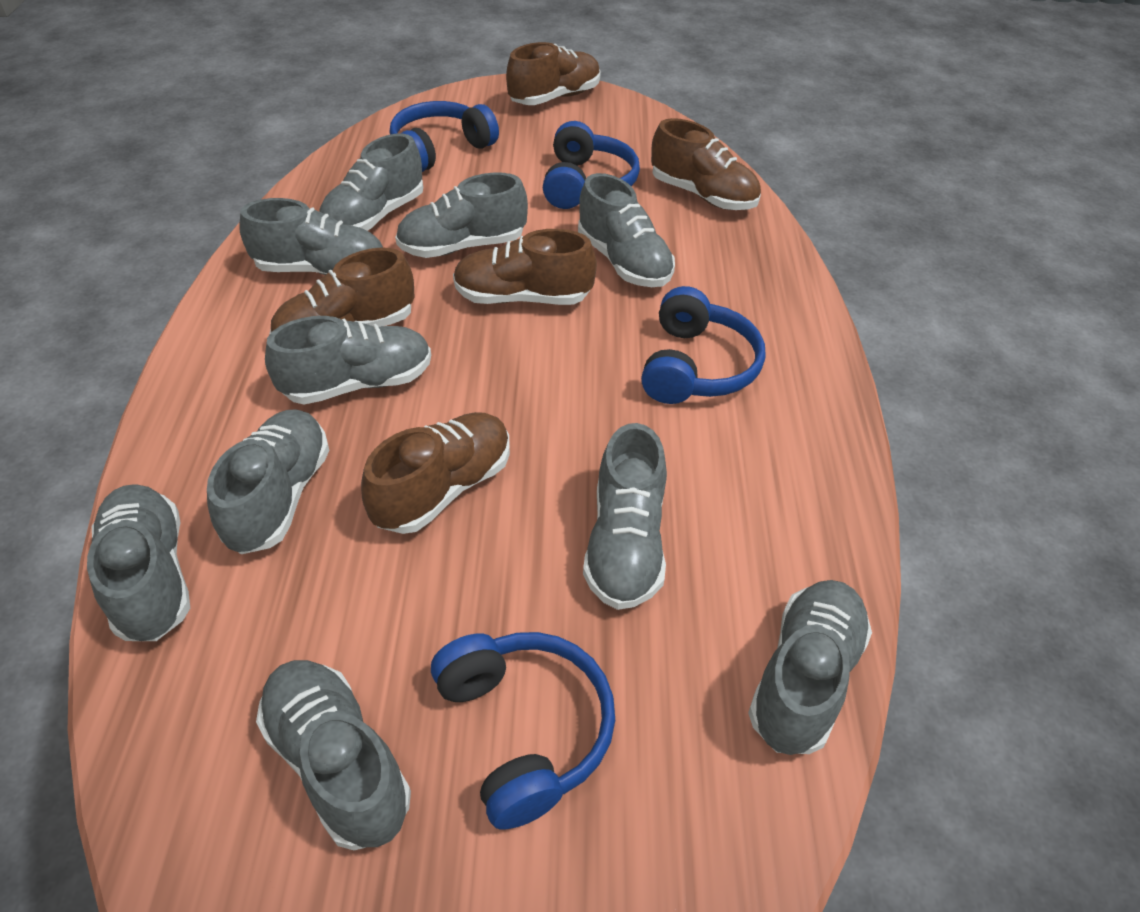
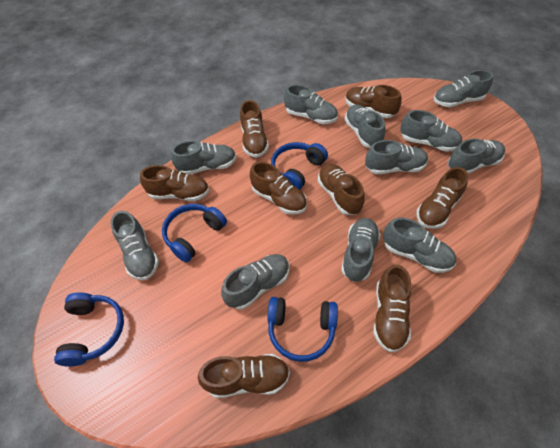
brown shoe: 5 -> 8
grey shoe: 10 -> 11

